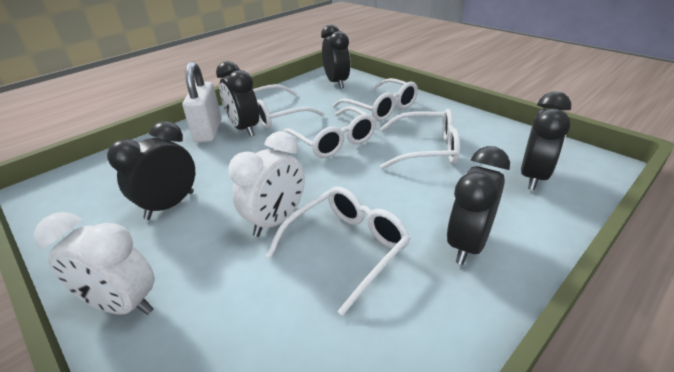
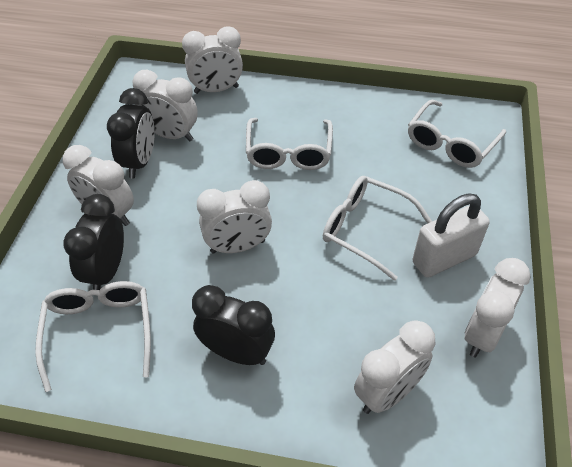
black clock: 5 -> 3
white clock: 2 -> 6
white glasses: 5 -> 4

